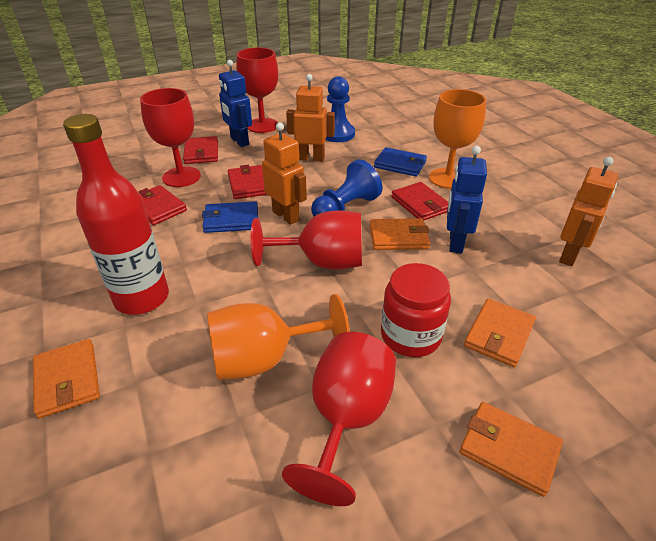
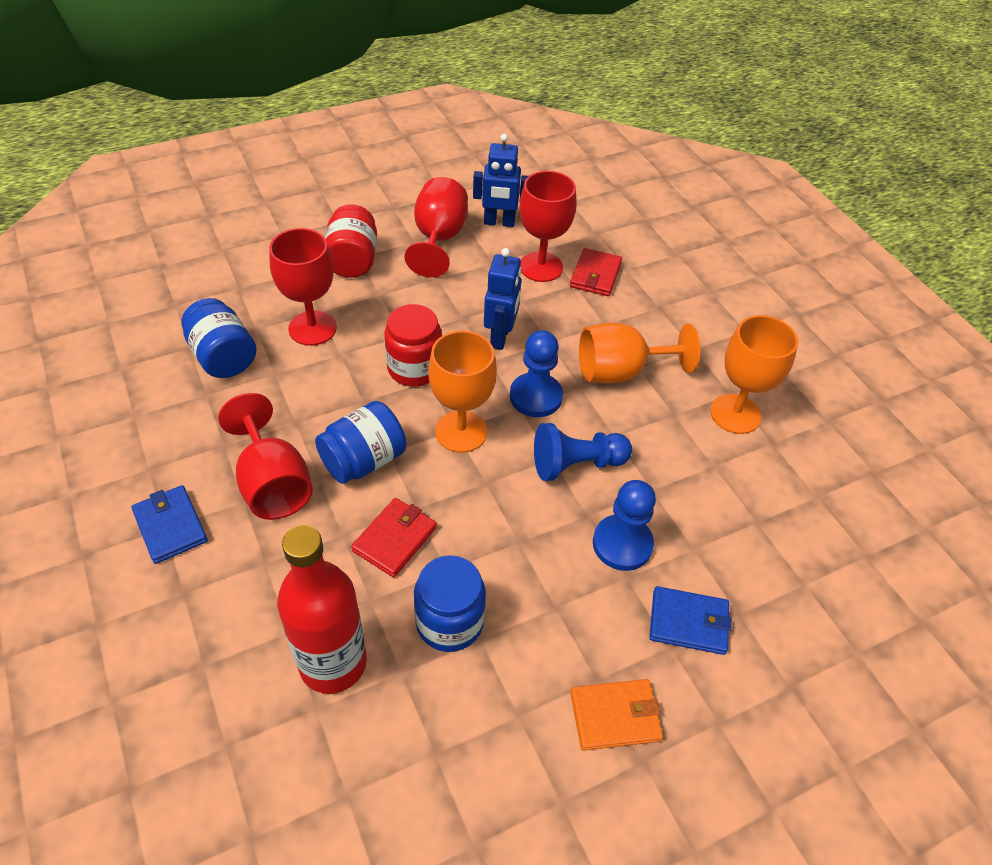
blue jar: 0 -> 3
blue pawn: 2 -> 3
orange goblet: 2 -> 3
orange robot: 3 -> 0
orange wallet: 4 -> 1
red jar: 1 -> 2
red wallet: 4 -> 2

